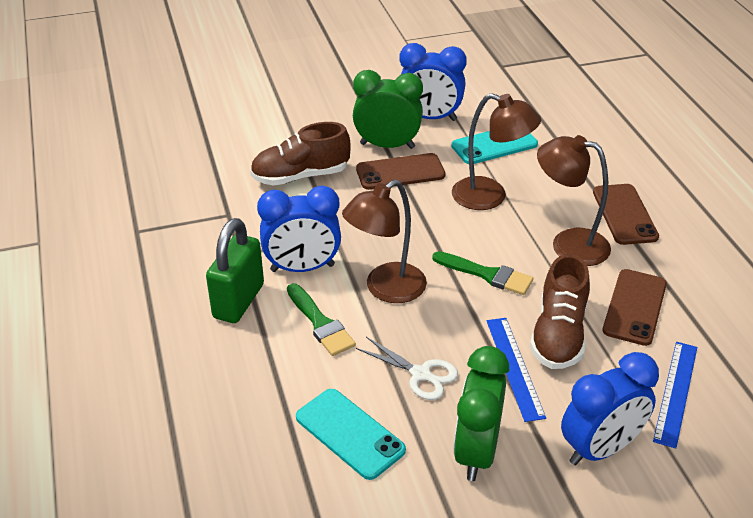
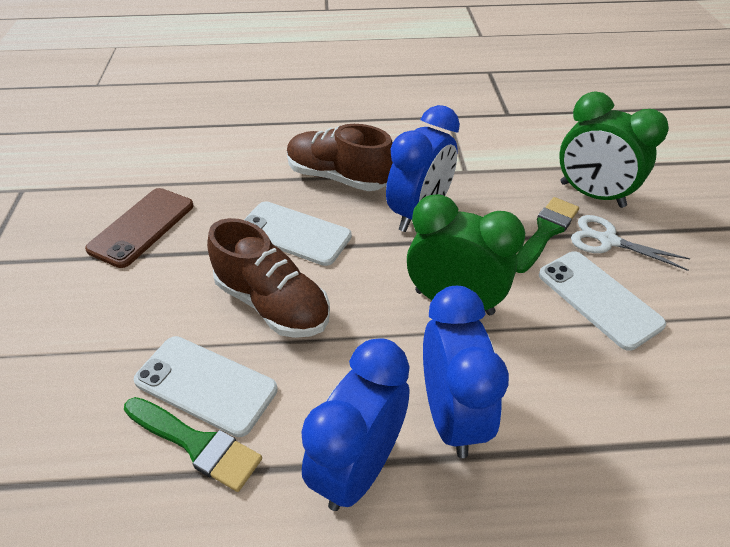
blue ruler: 2 -> 0
brown lamp: 3 -> 0
brown phone: 3 -> 1
green padlock: 1 -> 0
turquoise phone: 2 -> 0
white phone: 0 -> 3

